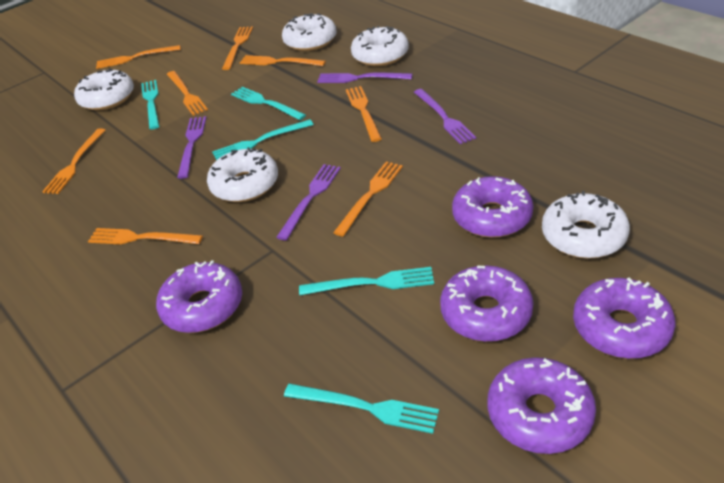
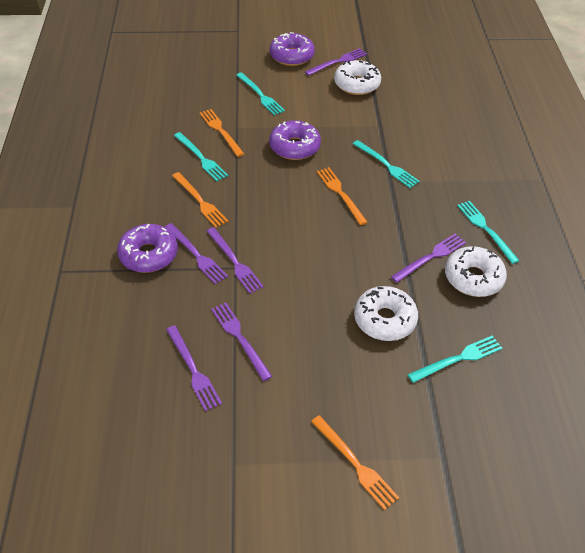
orange fork: 8 -> 4
purple donut: 5 -> 3
purple fork: 4 -> 6
white donut: 5 -> 3

